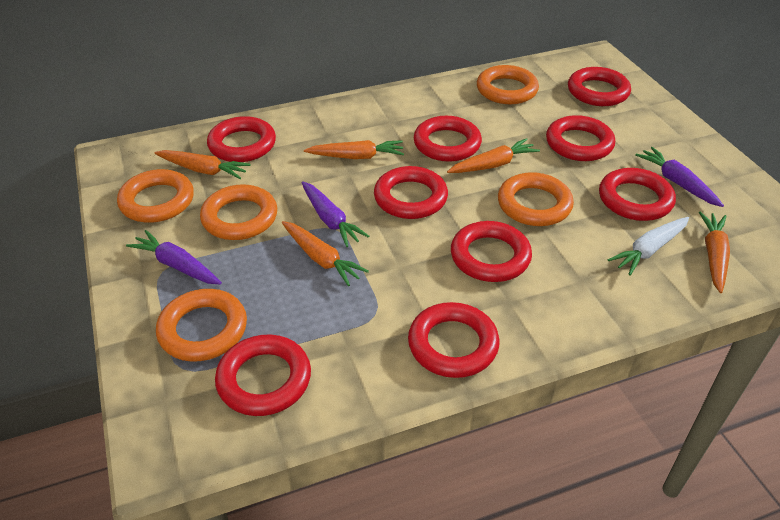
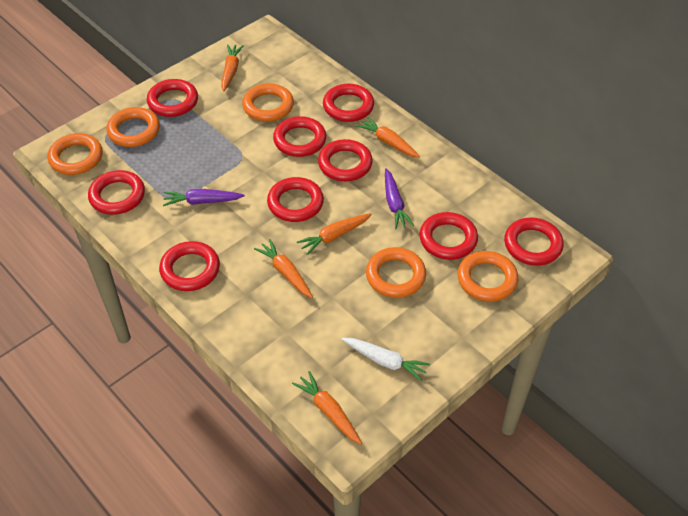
purple carrot: 3 -> 2

